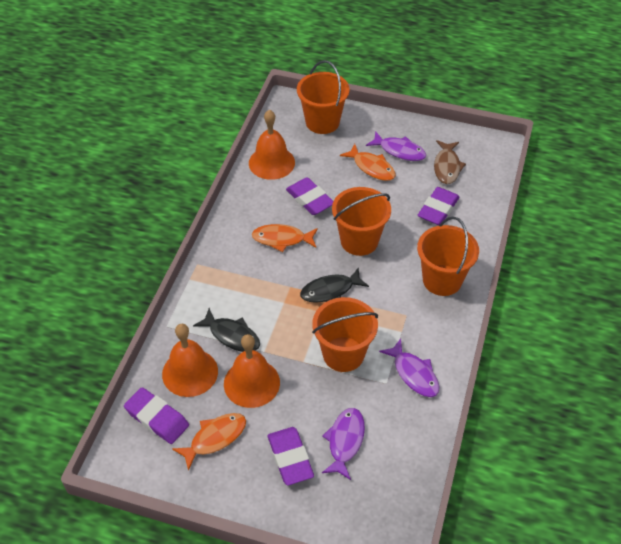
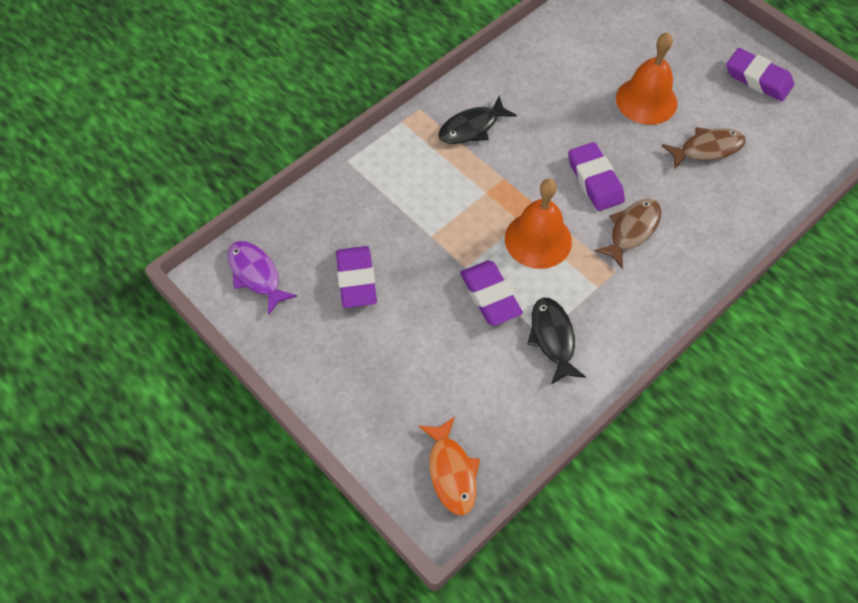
brown fish: 1 -> 2
orange bell: 3 -> 2
orange bucket: 4 -> 0
orange fish: 3 -> 1
purple fish: 3 -> 1

